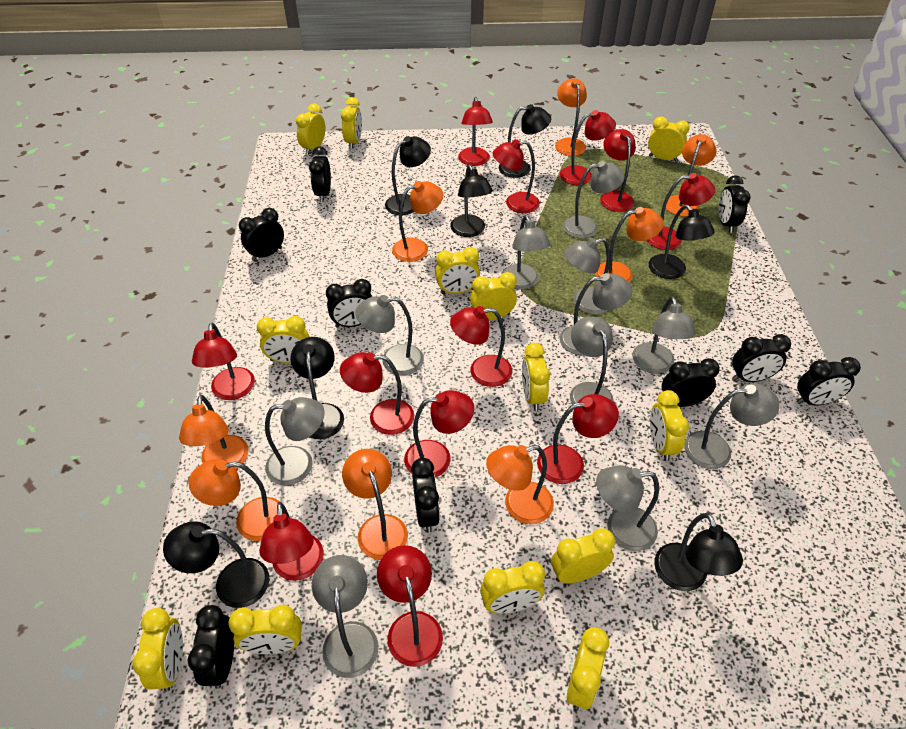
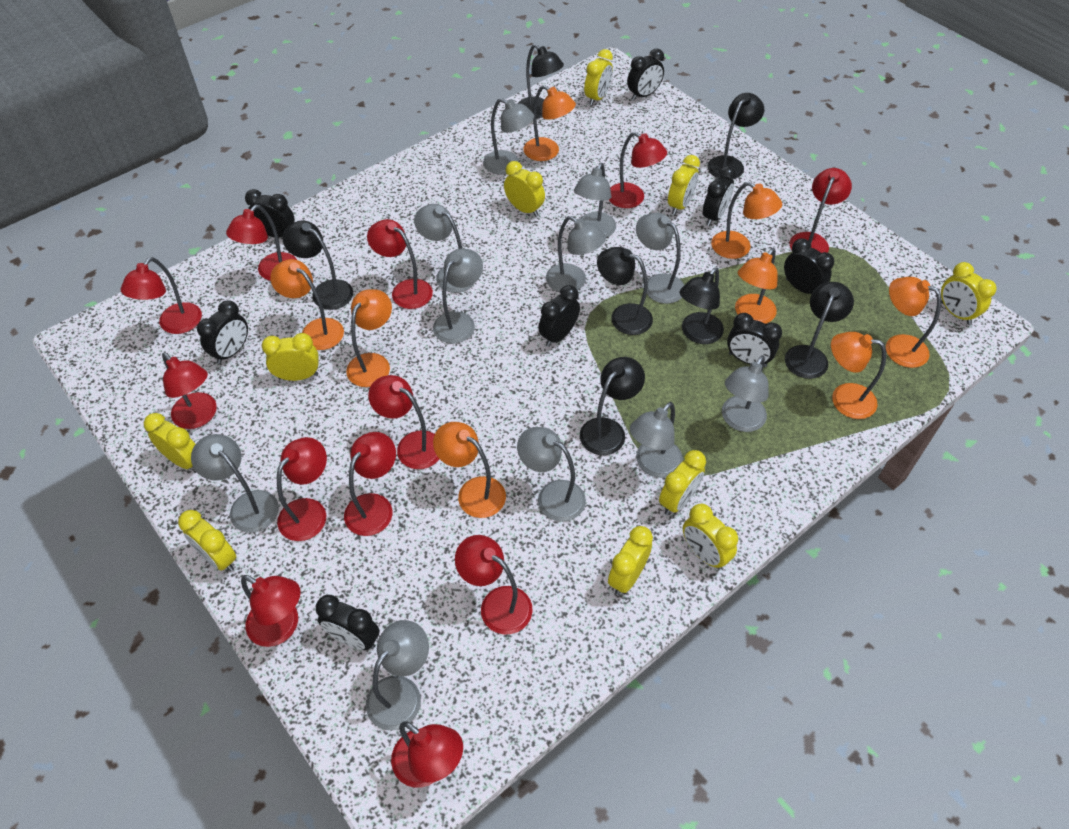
black clock: 9 -> 8
yellow clock: 13 -> 10

